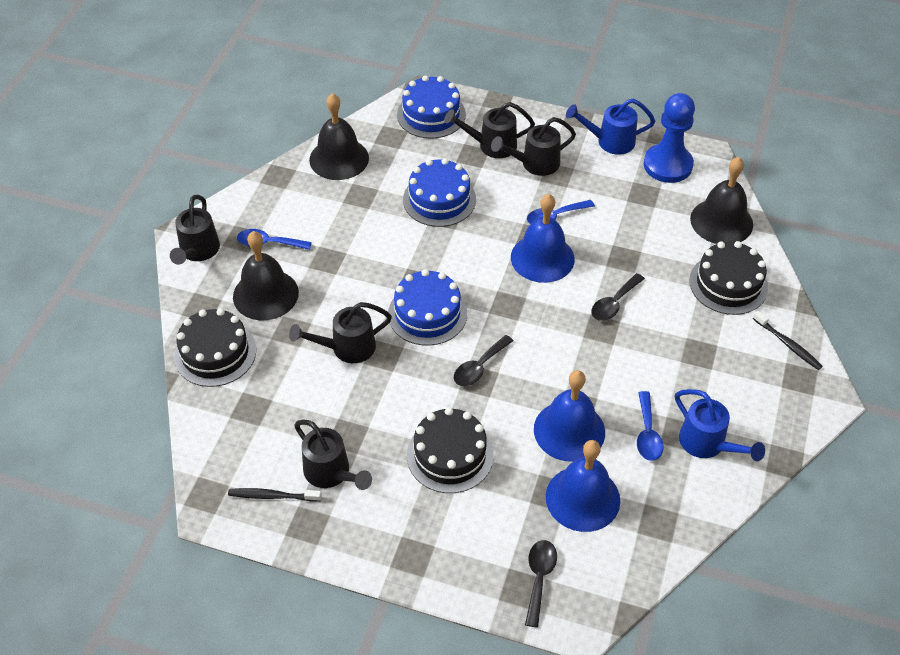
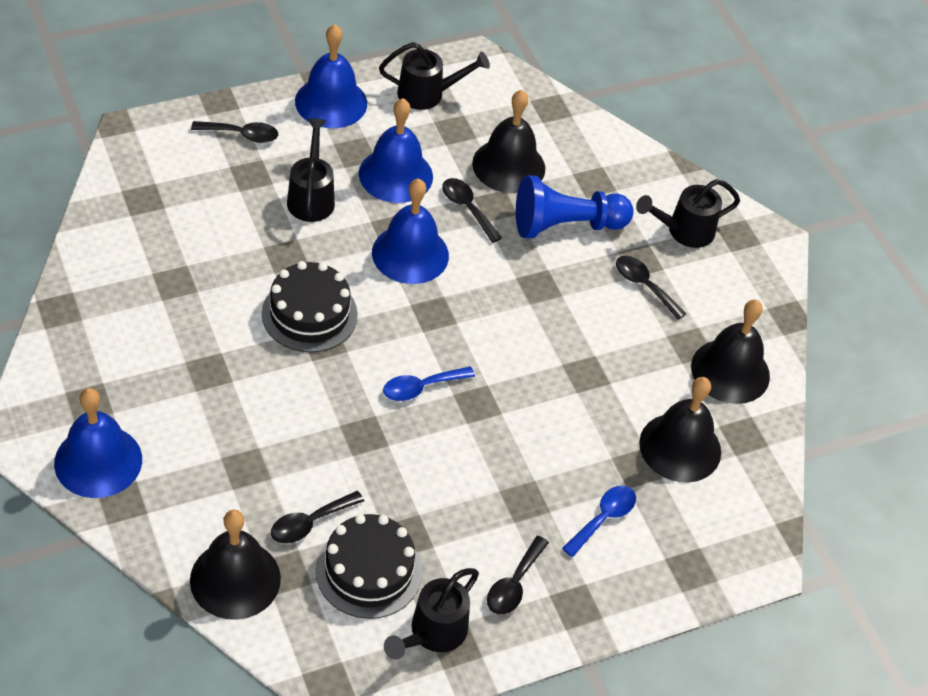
black bell: 3 -> 4
black cake: 3 -> 2
black spoon: 3 -> 5
black toothbrush: 2 -> 0
black watering can: 5 -> 4
blue bell: 3 -> 4
blue cake: 3 -> 0
blue spoon: 3 -> 2
blue watering can: 2 -> 0

